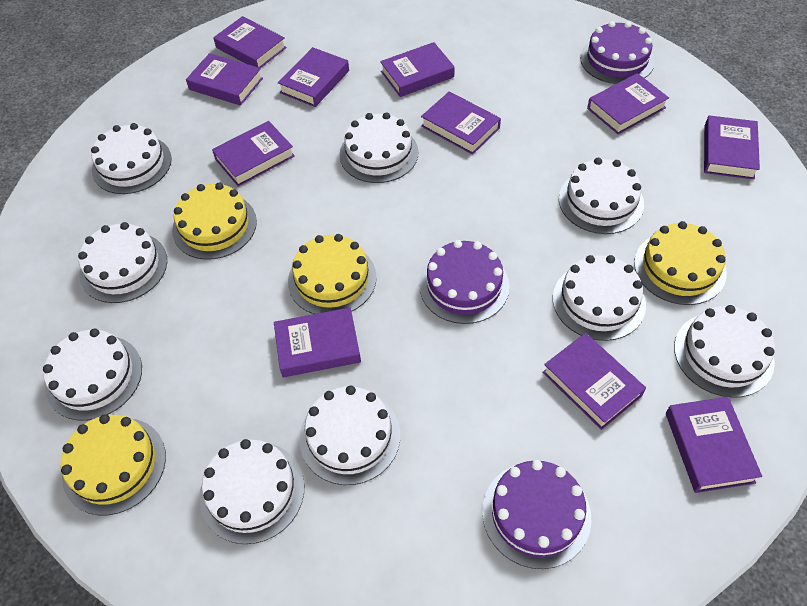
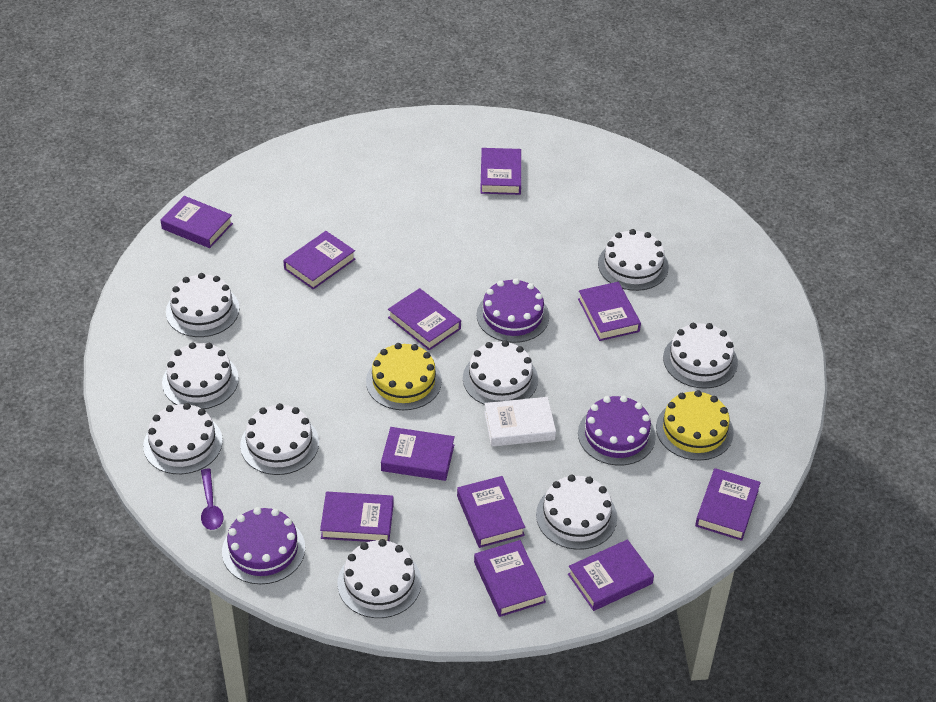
purple spoon: 0 -> 1
white book: 0 -> 1
yellow cake: 4 -> 2

